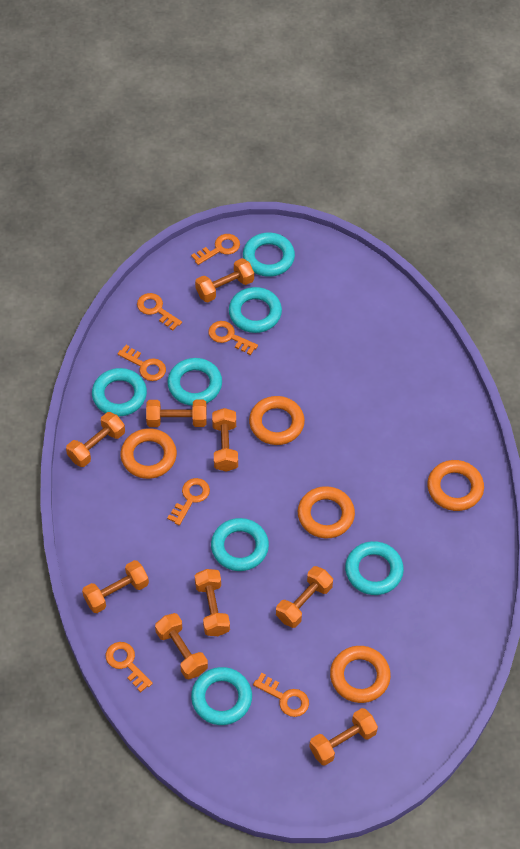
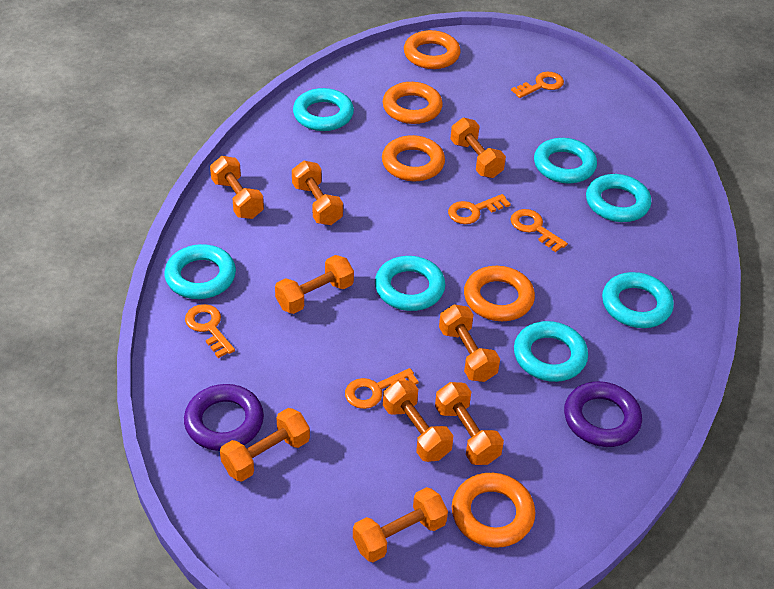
orange key: 7 -> 5
purple ring: 0 -> 2

